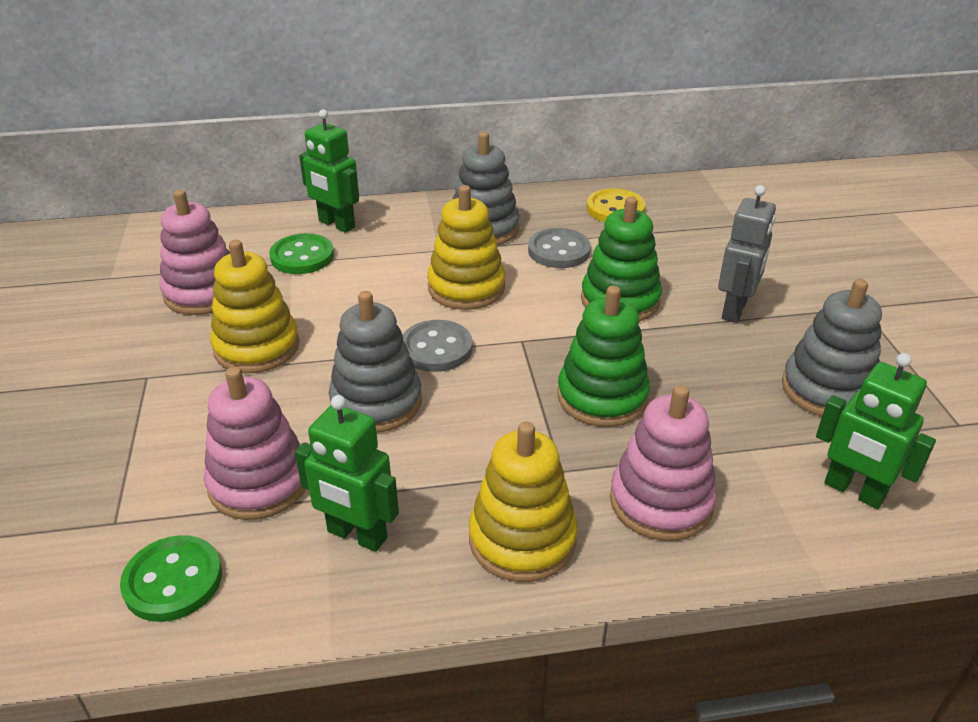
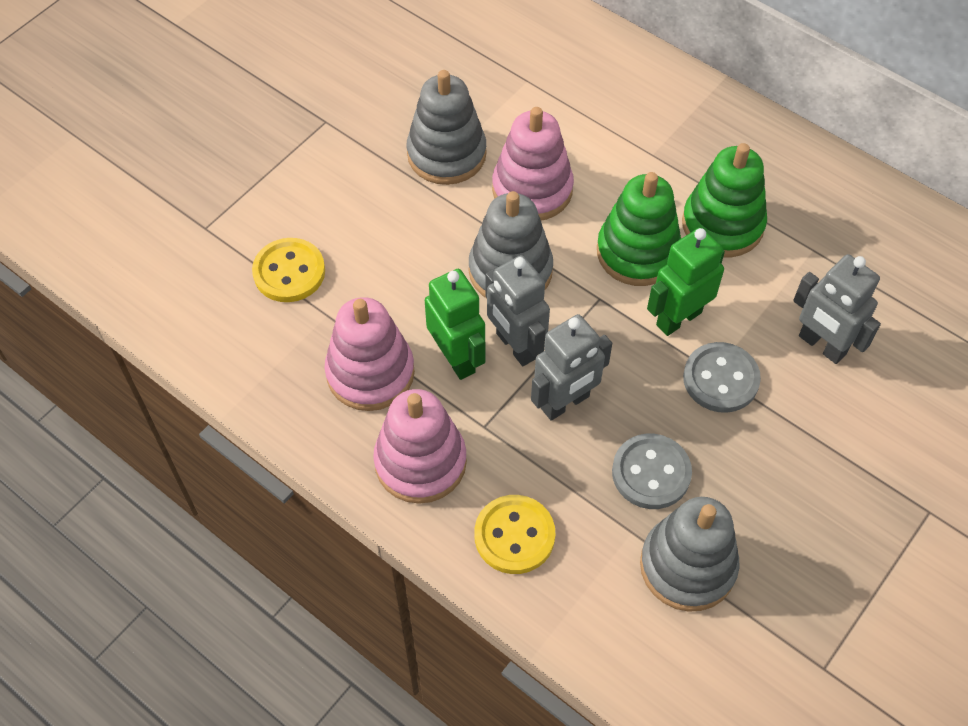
green button: 2 -> 0
green robot: 3 -> 2
grey robot: 1 -> 3
yellow button: 1 -> 2
yellow stacking toy: 3 -> 0

